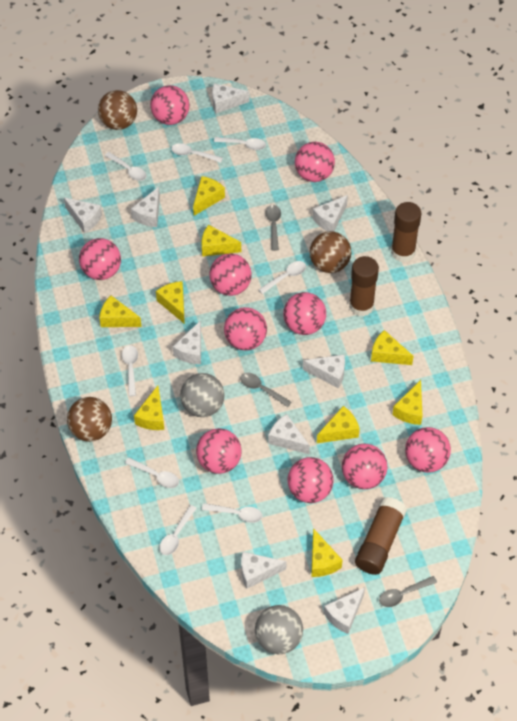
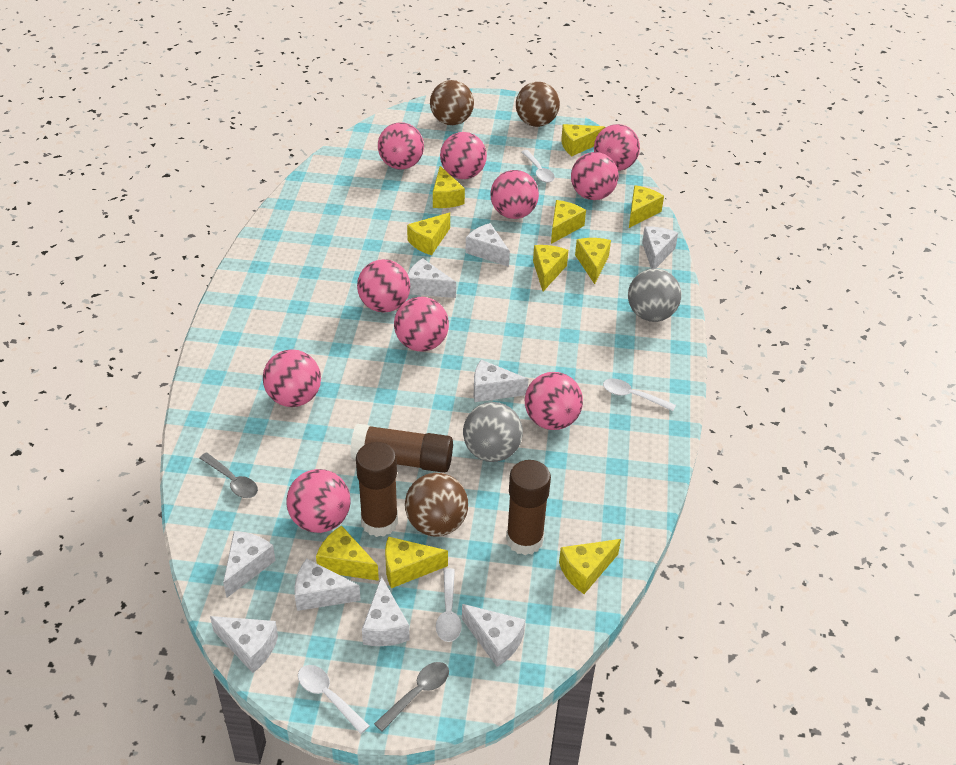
grey spoon: 3 -> 2
white spoon: 8 -> 4
yellow cheese: 9 -> 10

